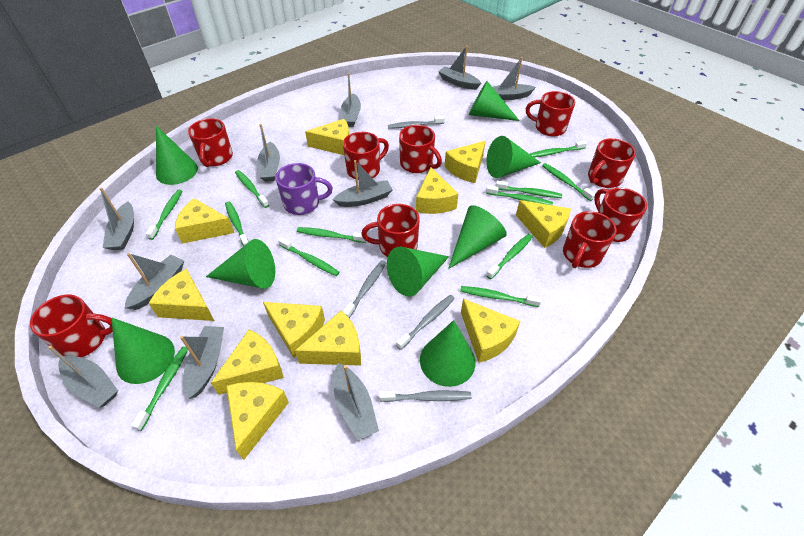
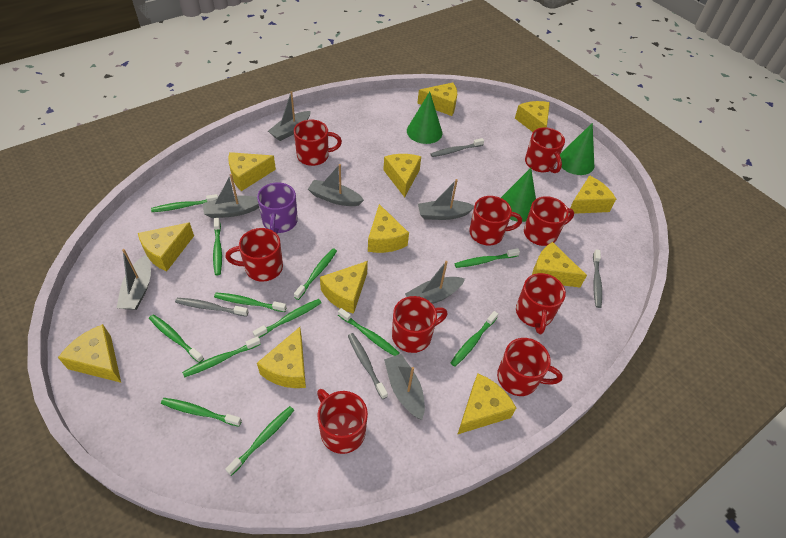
green cone: 8 -> 3
grey boat: 10 -> 7
yellow cheese: 11 -> 12

